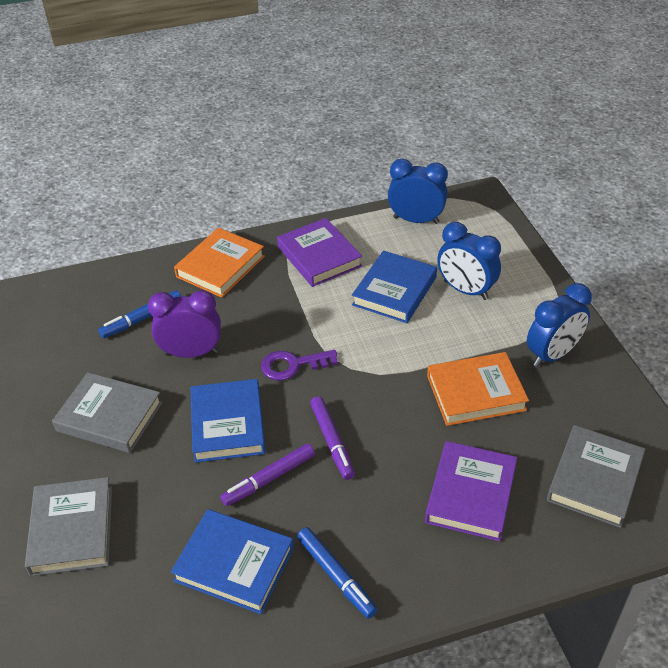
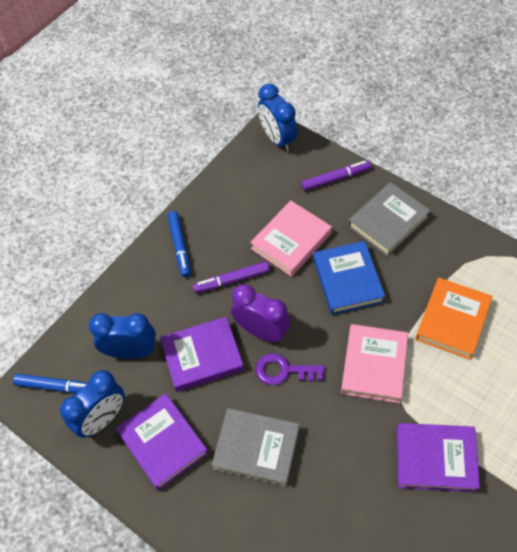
blue book: 3 -> 1
grey book: 3 -> 2
orange book: 2 -> 1
pink book: 0 -> 2
purple book: 2 -> 3

